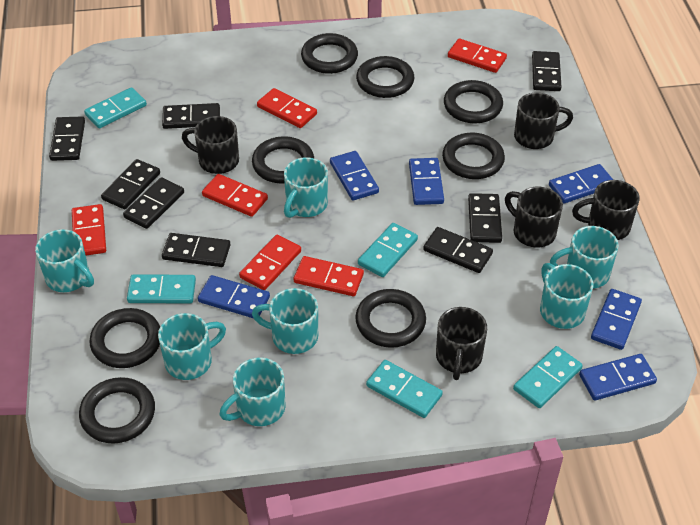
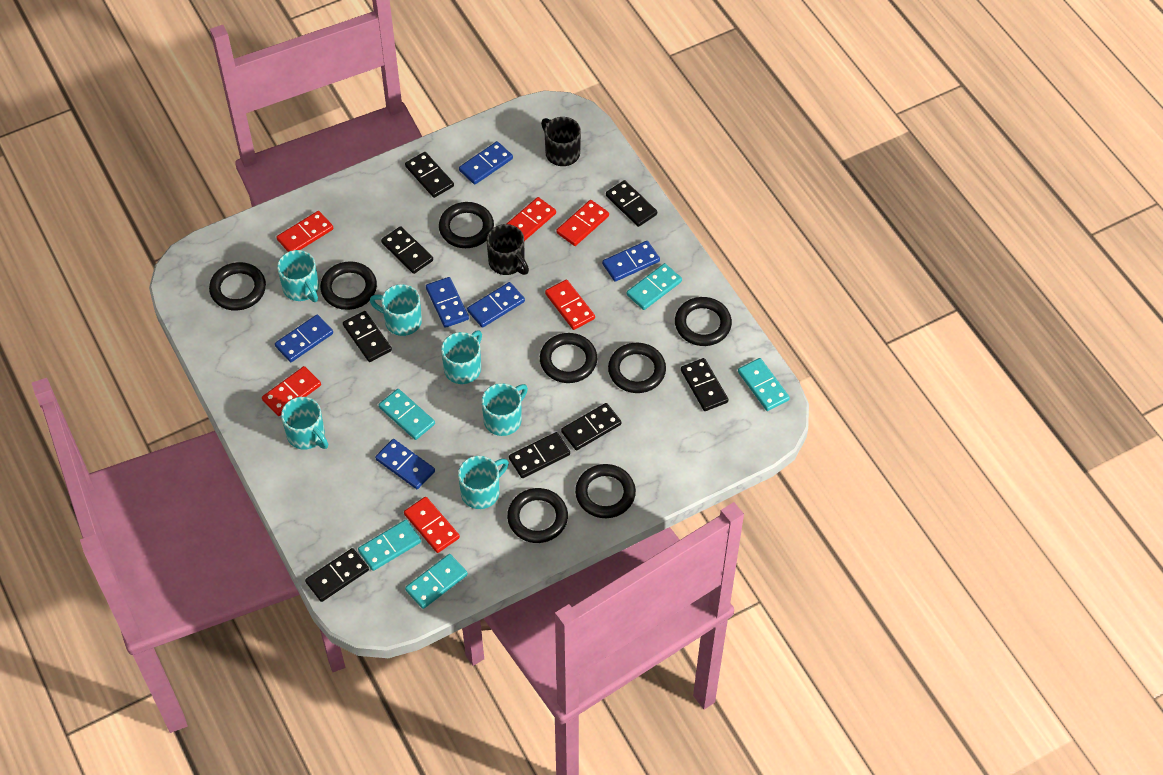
black mug: 5 -> 2
turquoise mug: 7 -> 6

